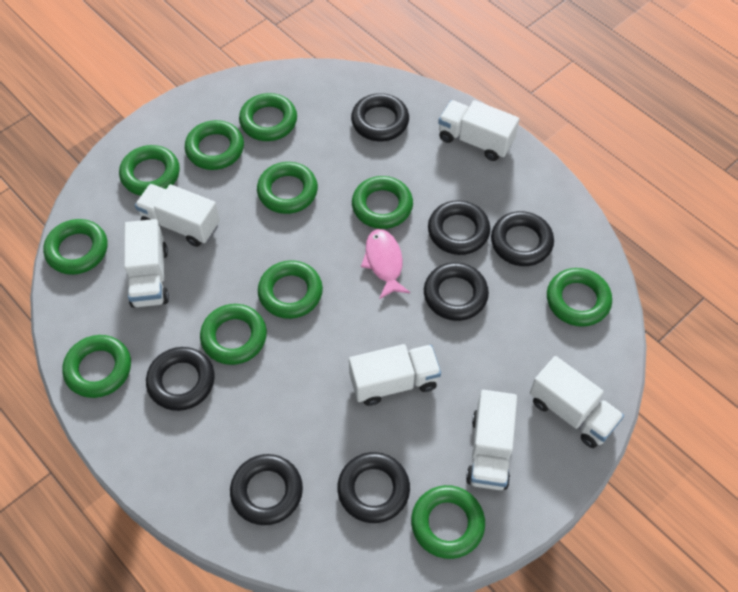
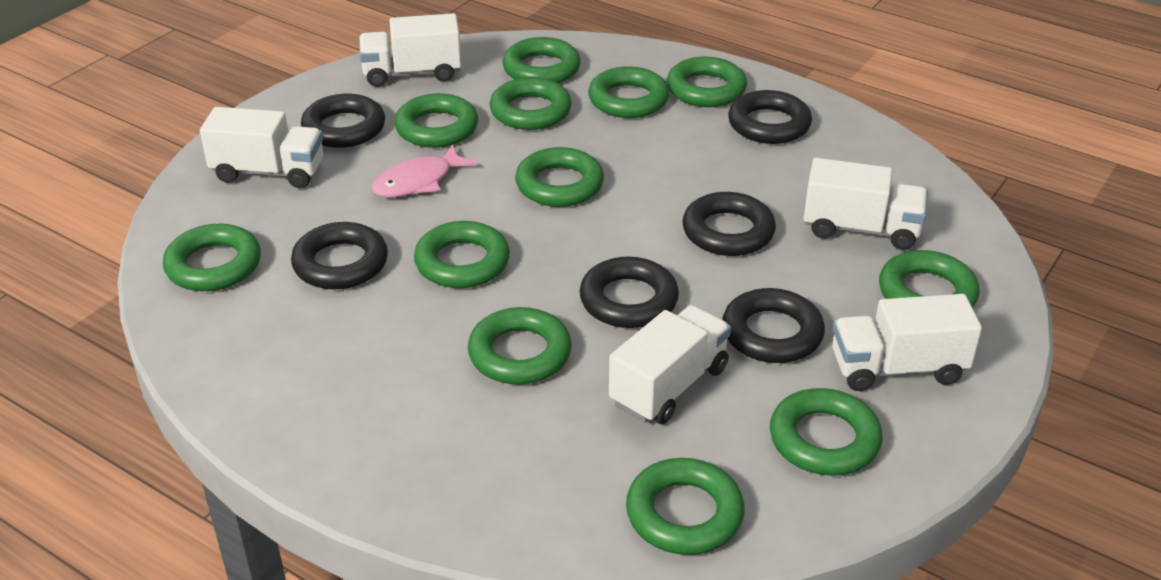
black ring: 7 -> 6
green ring: 11 -> 12
white truck: 6 -> 5

